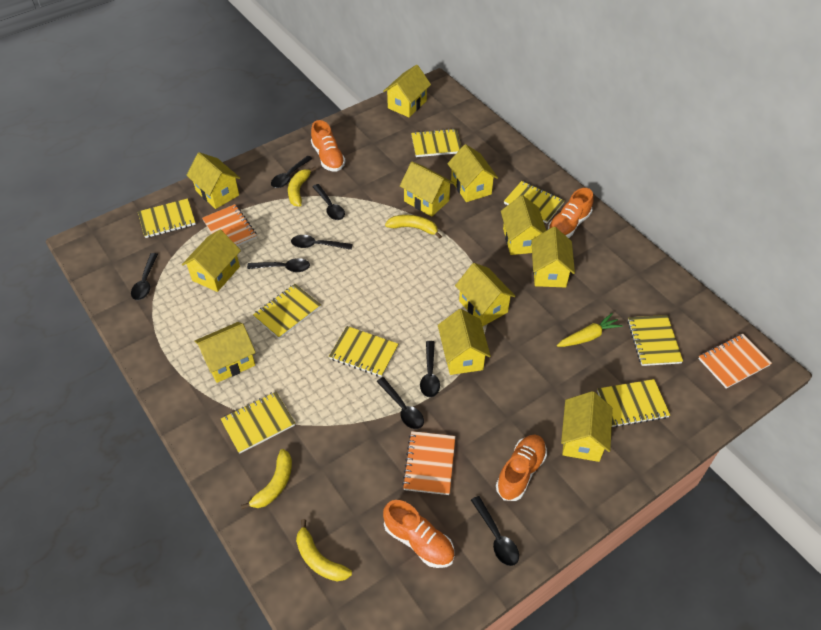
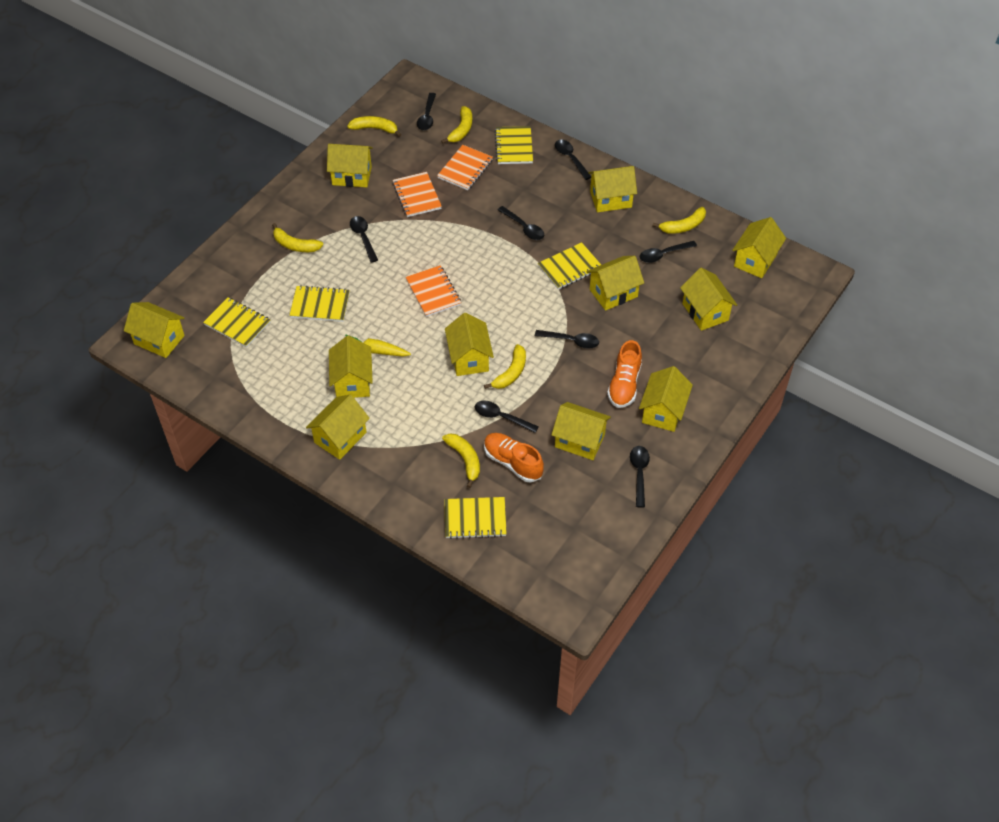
orange shoe: 4 -> 2
yellow banana: 4 -> 6
yellow notebook: 8 -> 5

